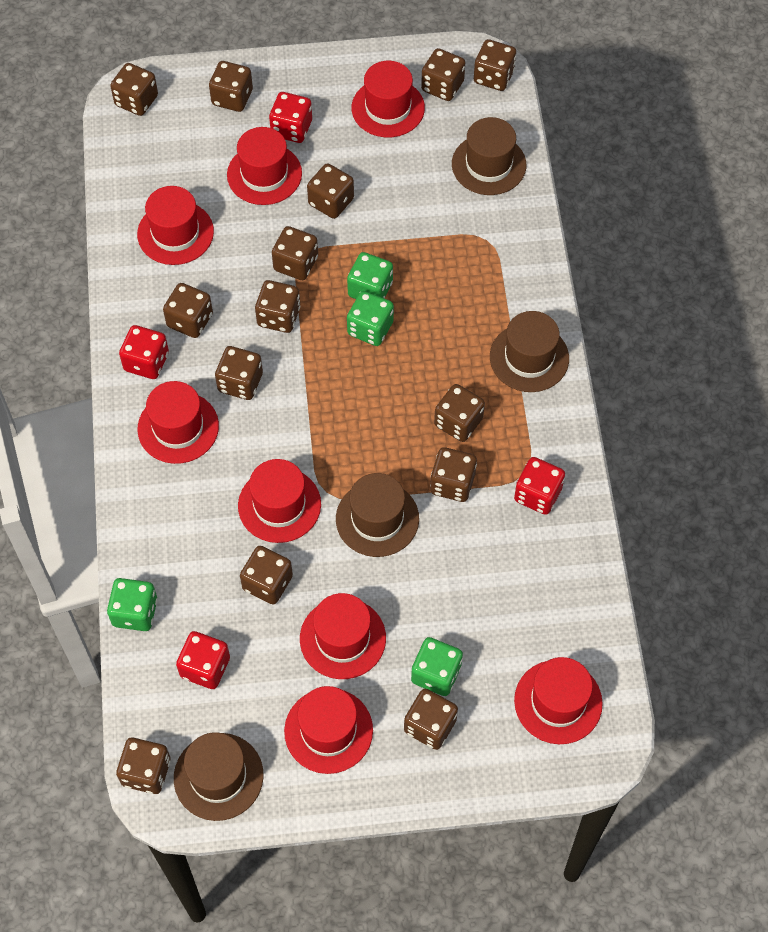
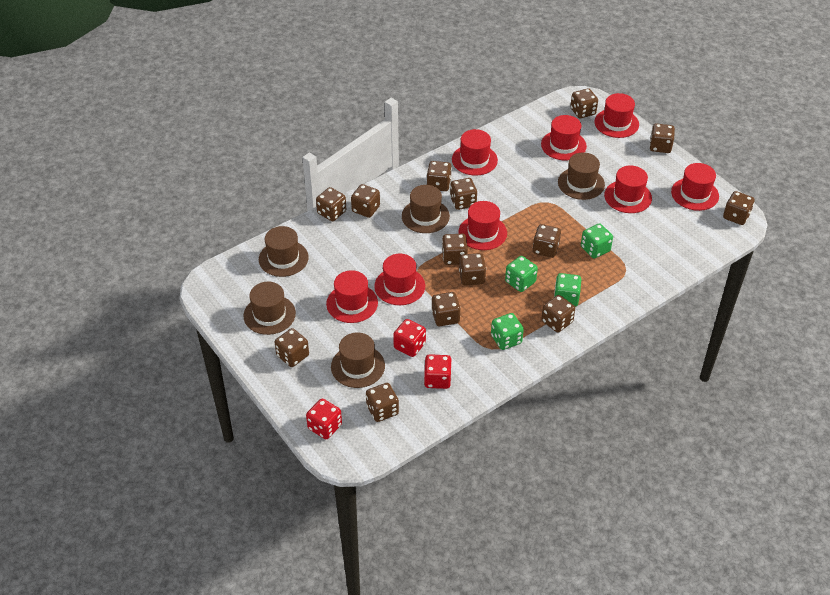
brown hat: 4 -> 5
red dice: 4 -> 3

